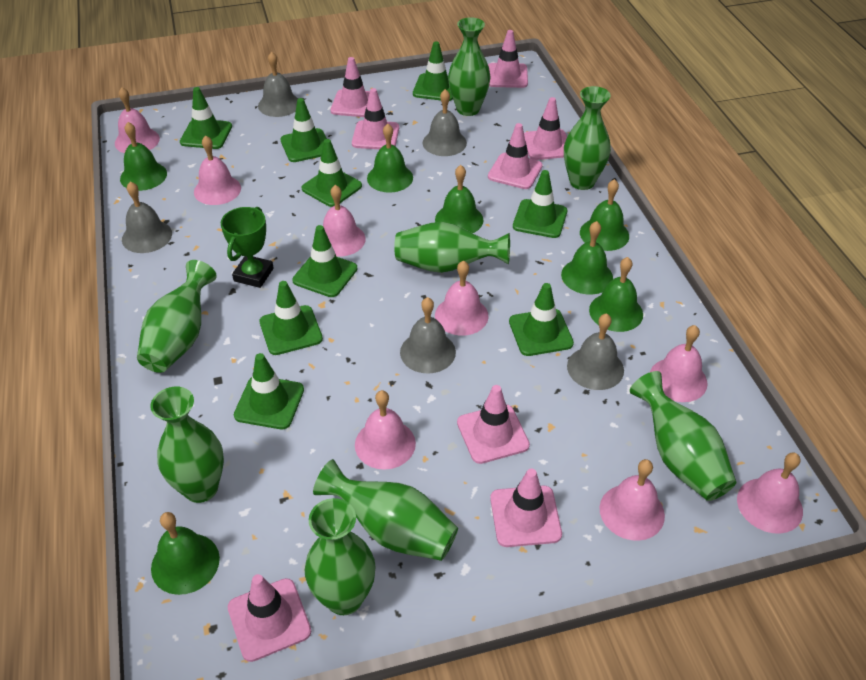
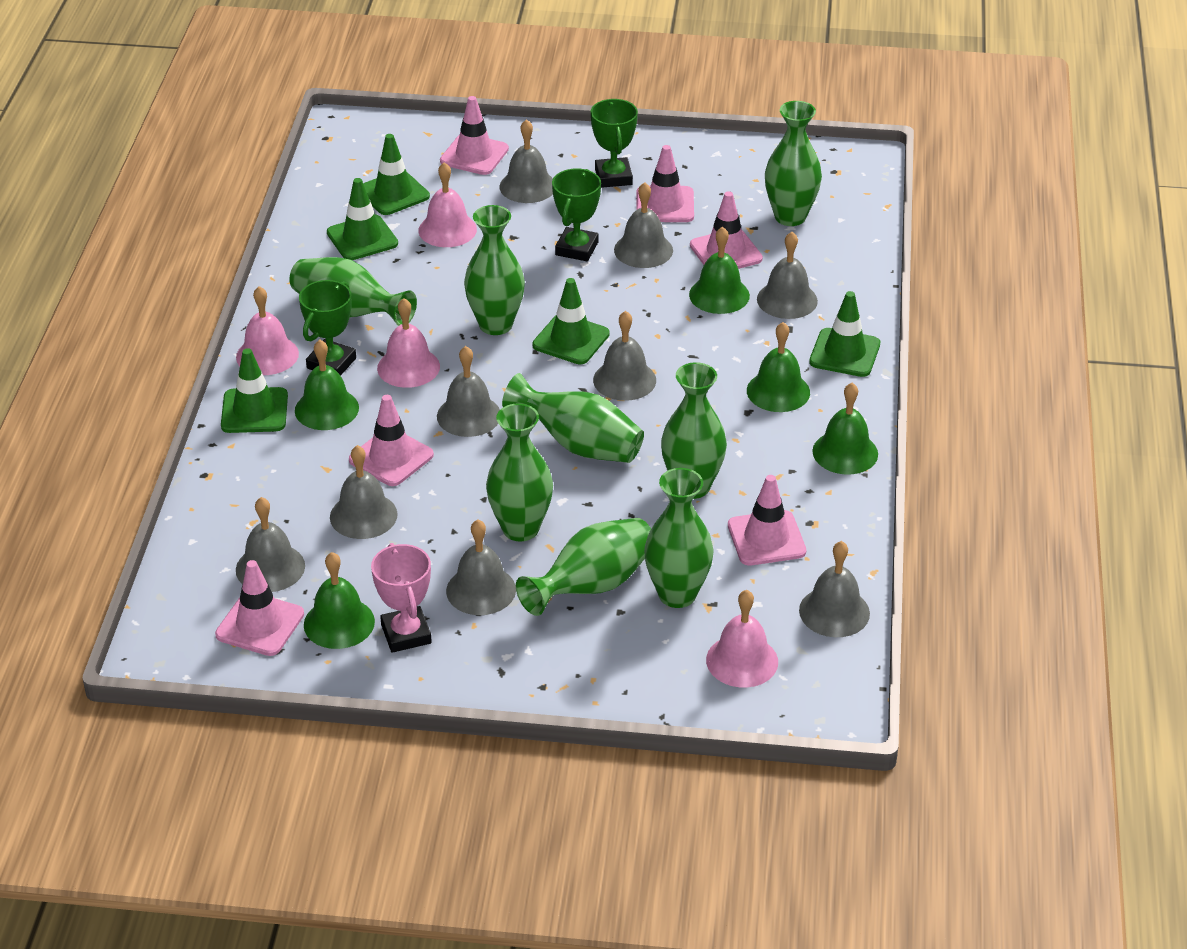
green bell: 7 -> 5
green traffic cone: 9 -> 5
green trophy: 1 -> 3
grey bell: 5 -> 9
pink bell: 8 -> 4
pink traffic cone: 8 -> 6
pink trophy: 0 -> 1

